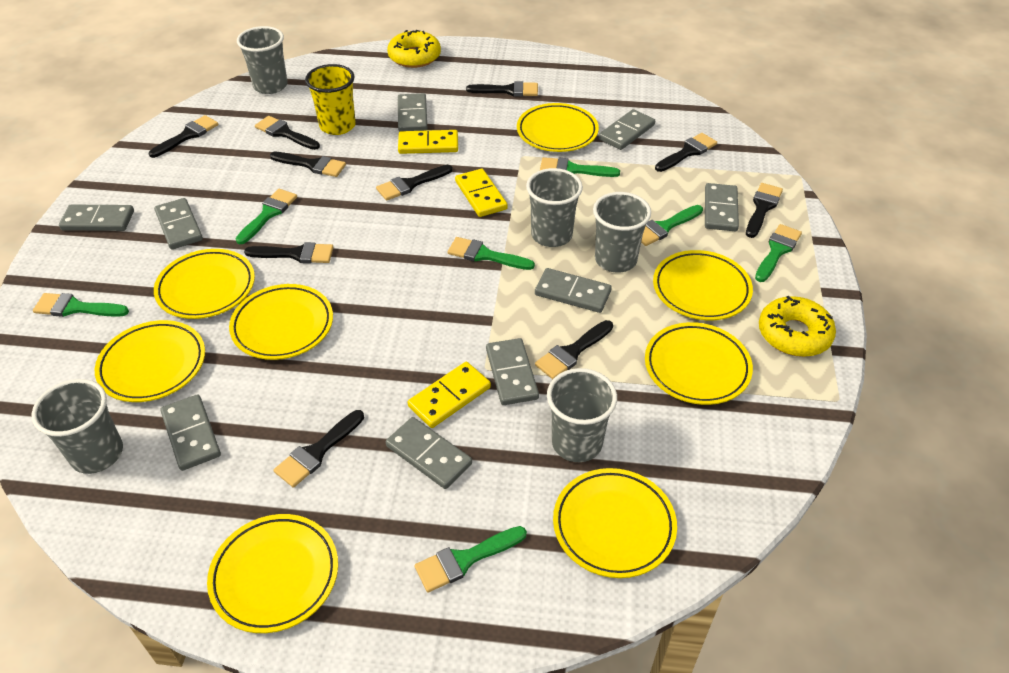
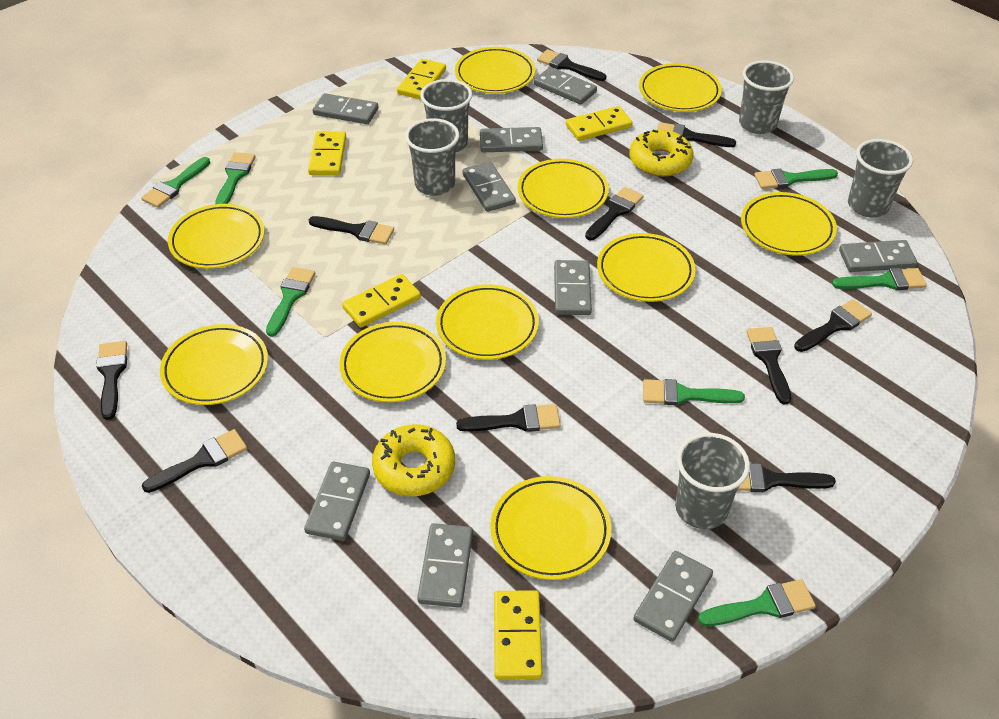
yellow cup: 1 -> 0
yellow domino: 3 -> 5
yellow plate: 8 -> 10

